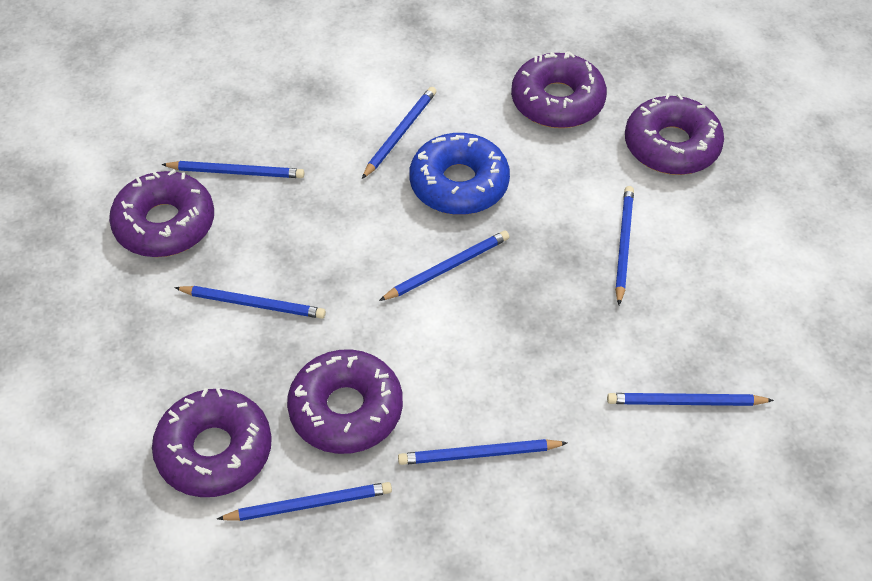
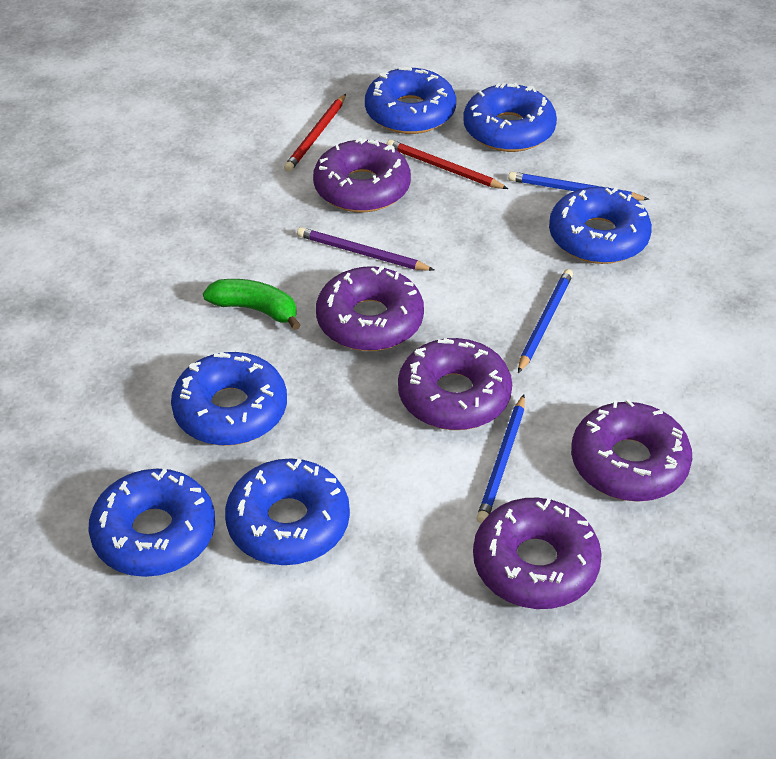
blue donut: 1 -> 6
blue pencil: 8 -> 3
green banana: 0 -> 1
purple pencil: 0 -> 1
red pencil: 0 -> 2

